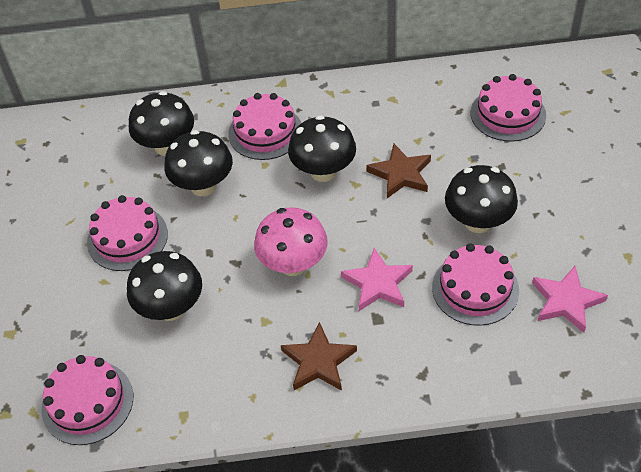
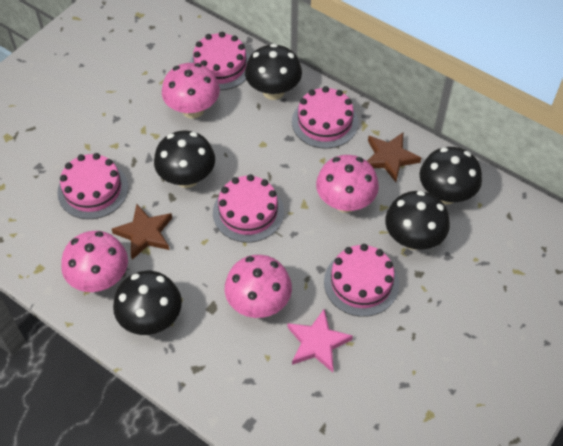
pink mushroom: 1 -> 4
pink star: 2 -> 1

